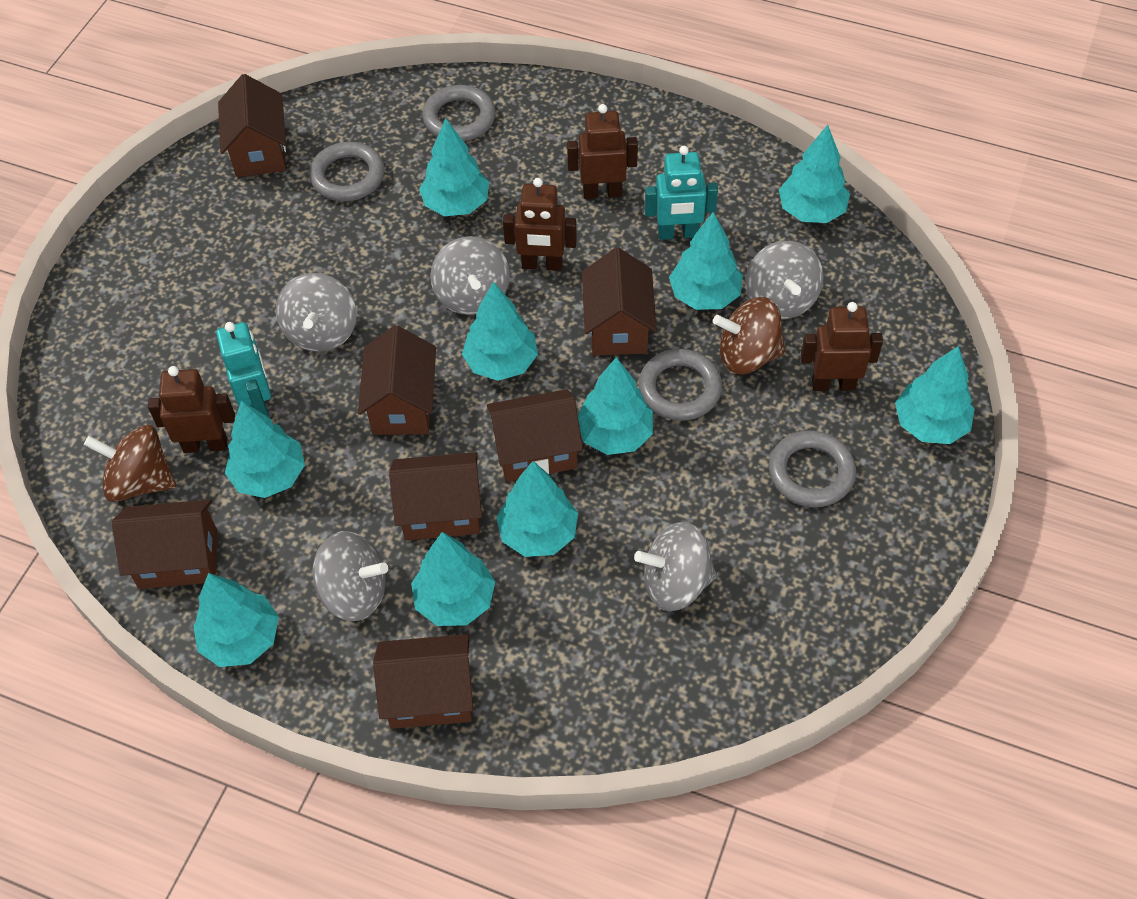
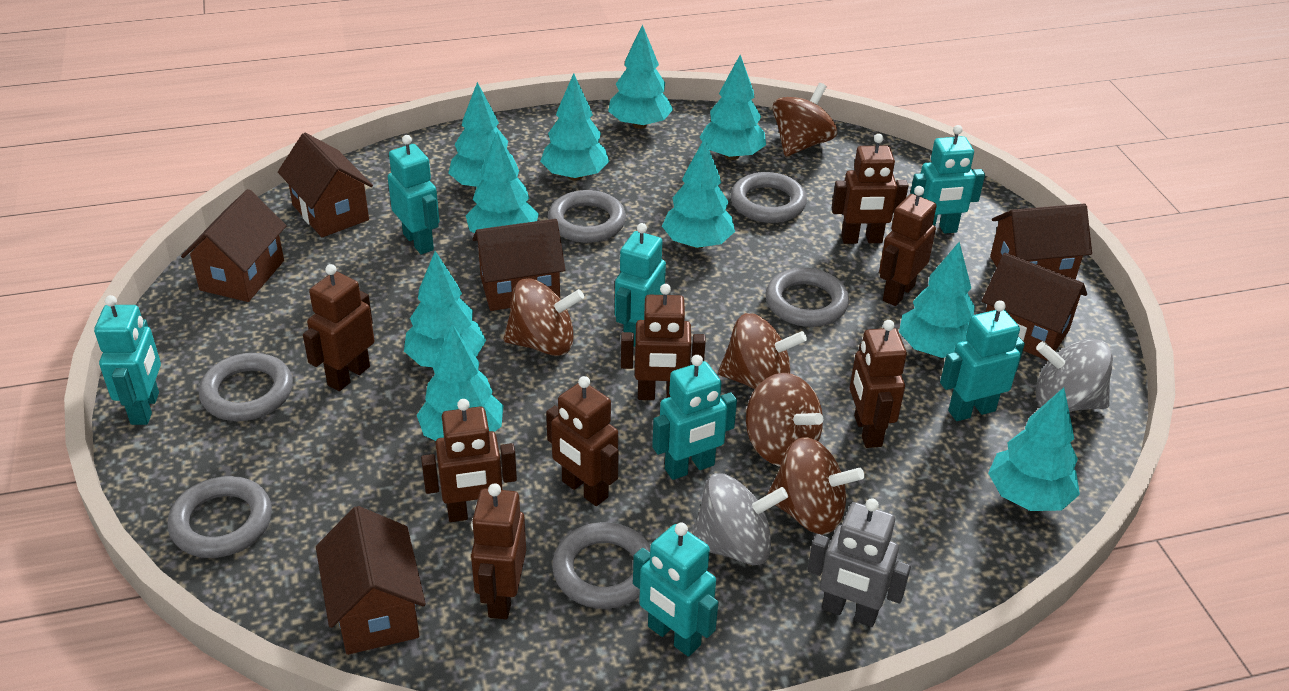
brown house: 7 -> 6
brown robot: 4 -> 8
brown spinning top: 2 -> 5
grey ring: 4 -> 6
grey robot: 0 -> 1
grey spinning top: 5 -> 2
turquoise robot: 2 -> 7

